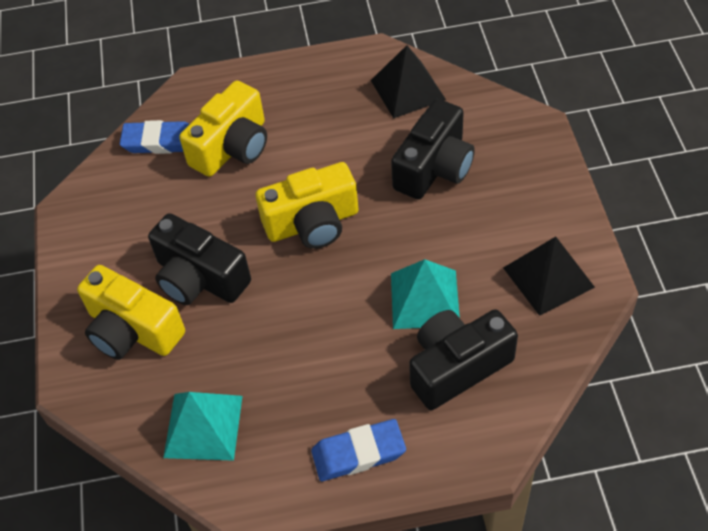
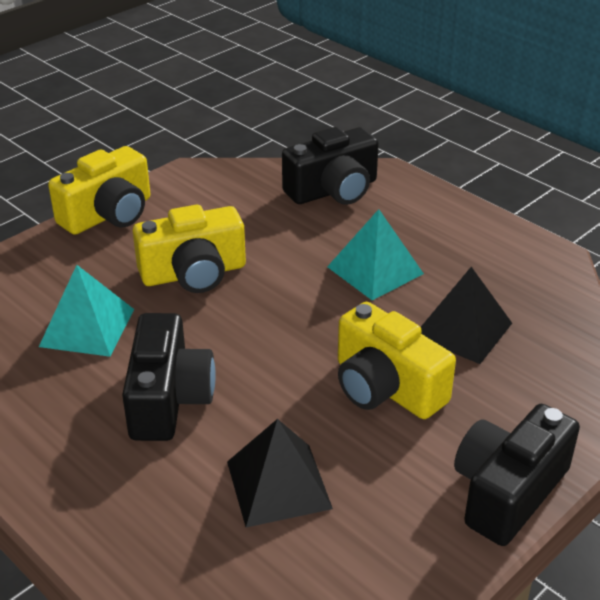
blue eraser: 2 -> 0

